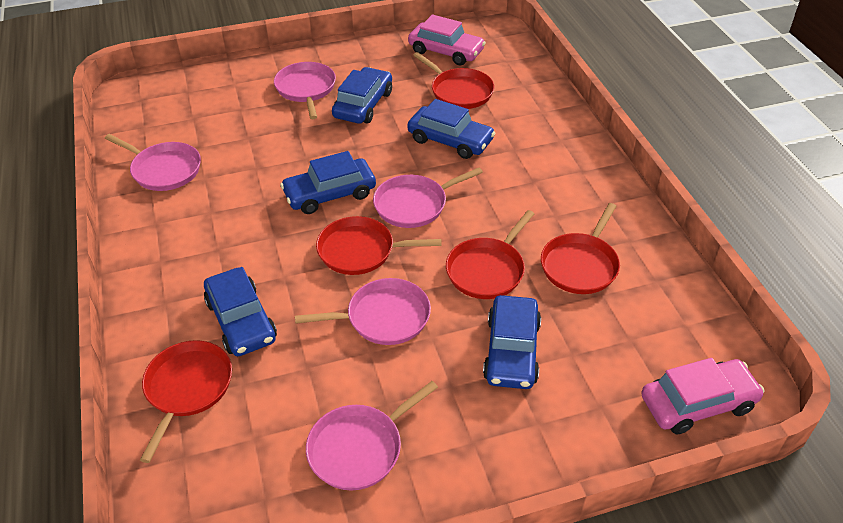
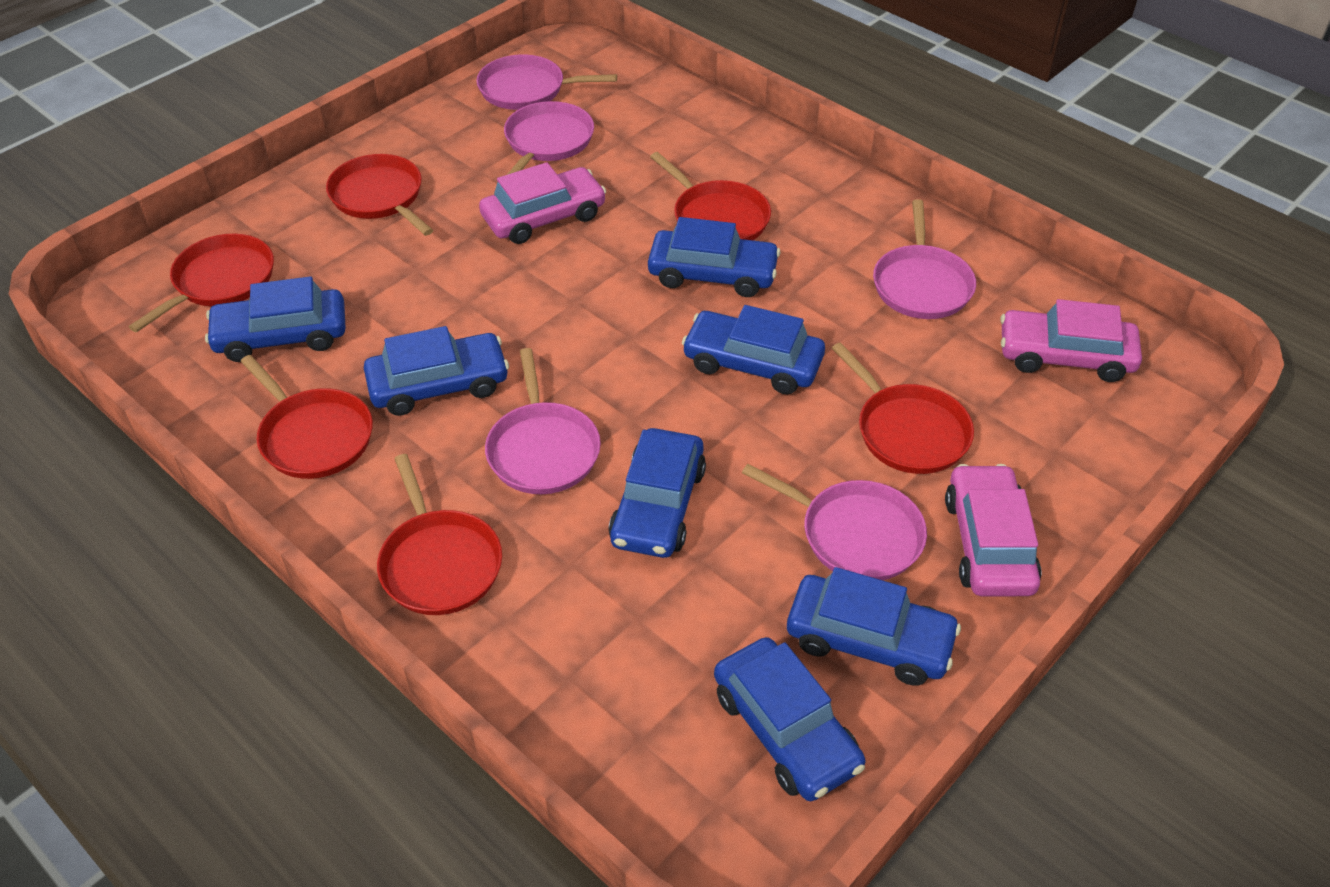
blue car: 5 -> 7
pink car: 2 -> 3
red pan: 5 -> 6

